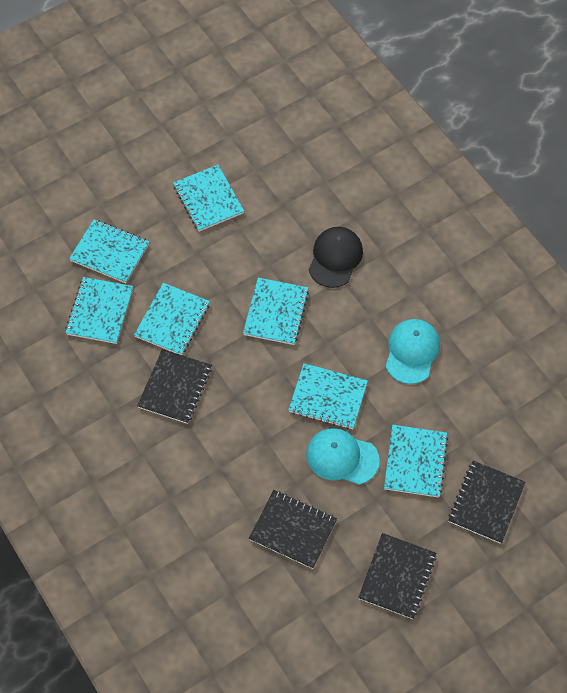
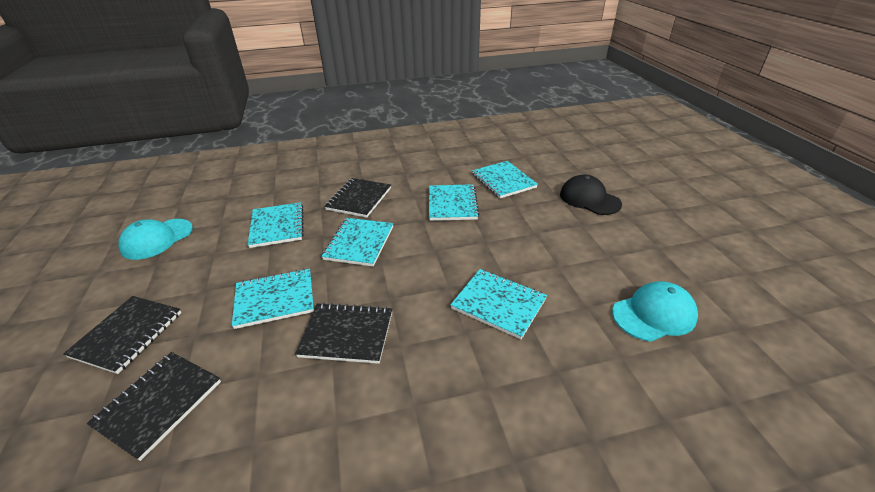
turquoise notebook: 7 -> 6

